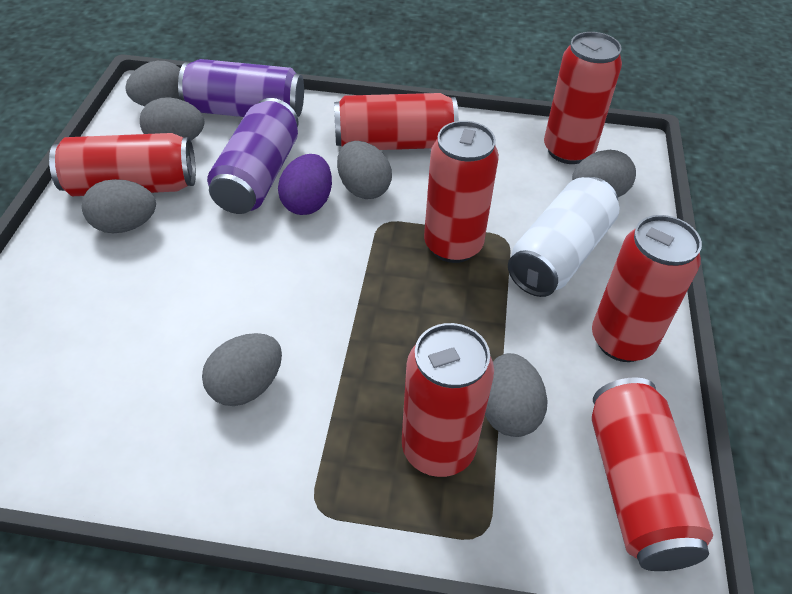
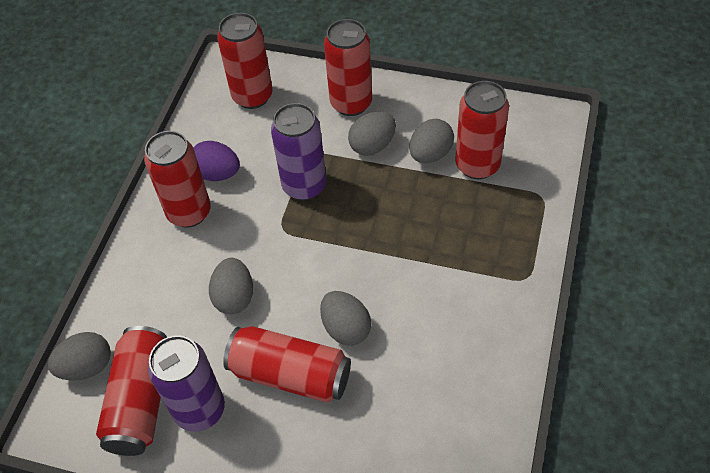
grey egg: 7 -> 5
red can: 7 -> 6
white can: 1 -> 0

